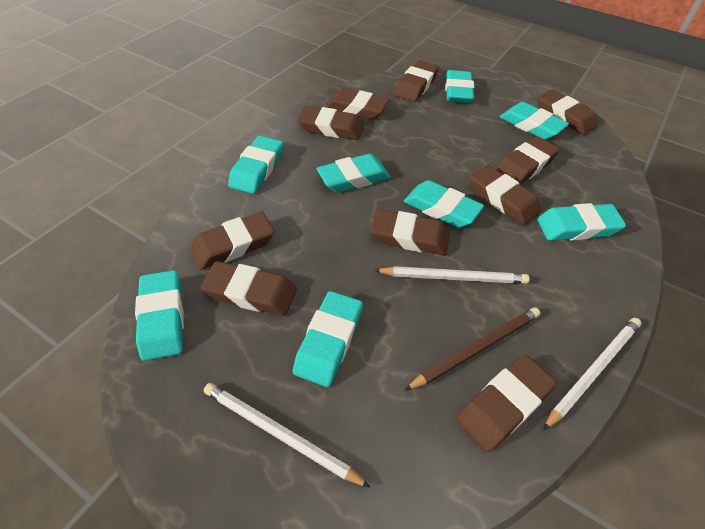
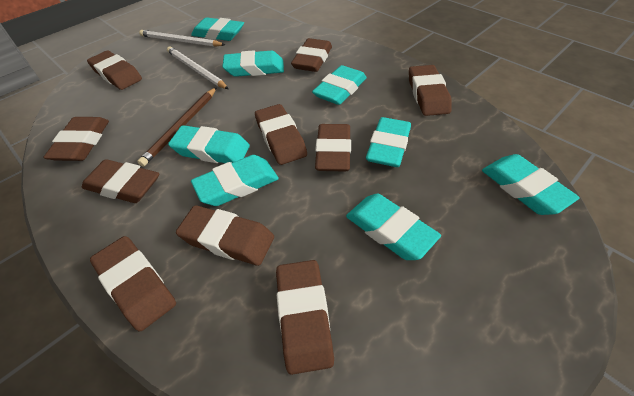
white pencil: 3 -> 2

